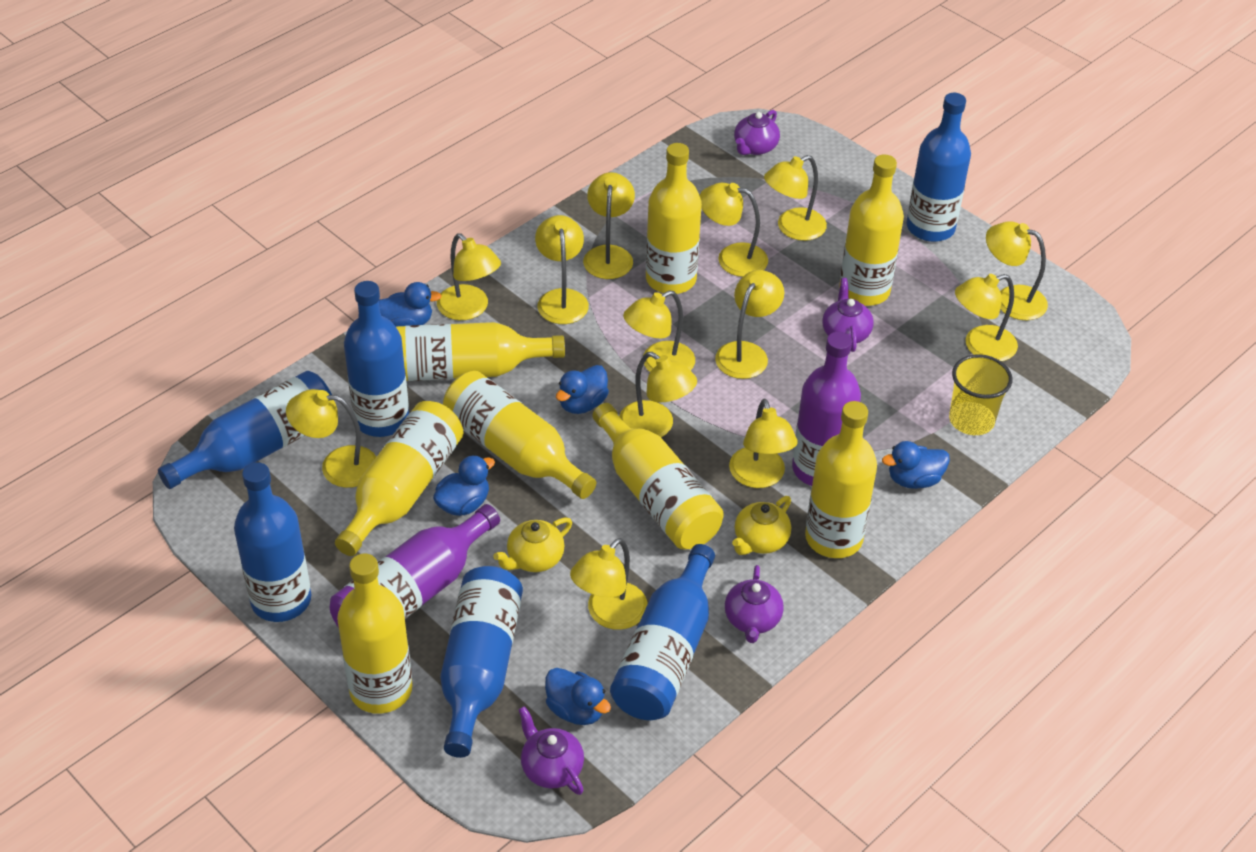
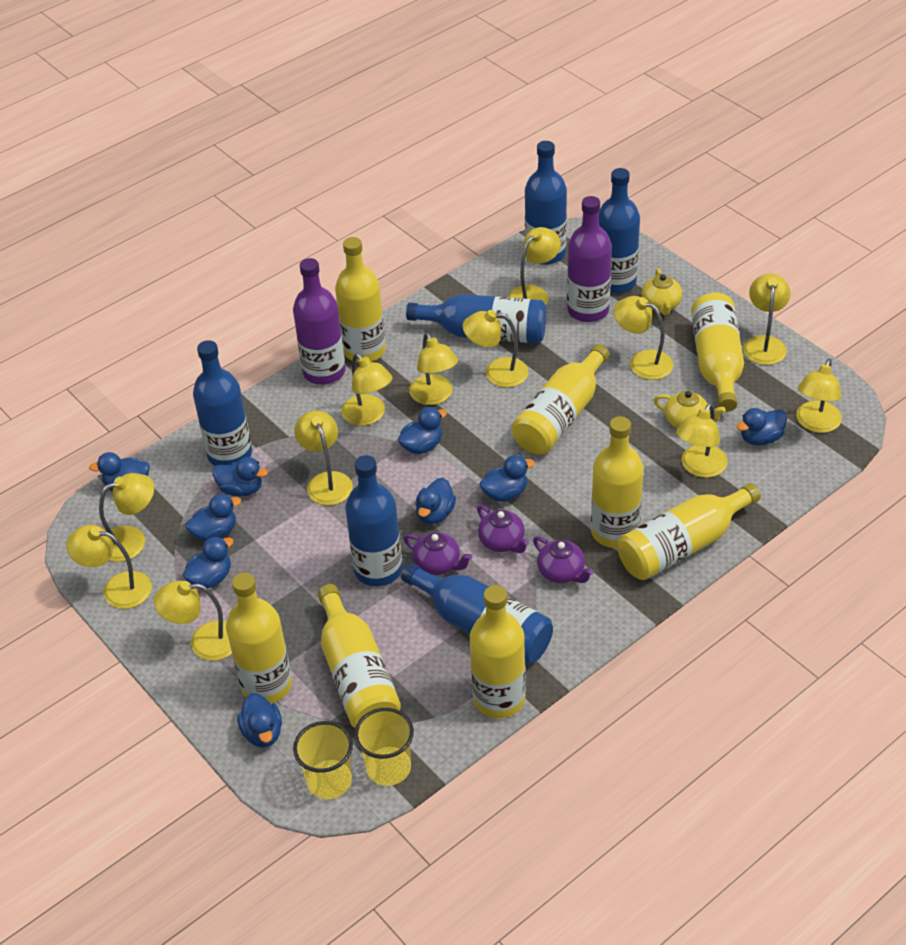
blue duck: 5 -> 9
purple teapot: 4 -> 3
yellow cup: 1 -> 2
yellow lamp: 13 -> 12

